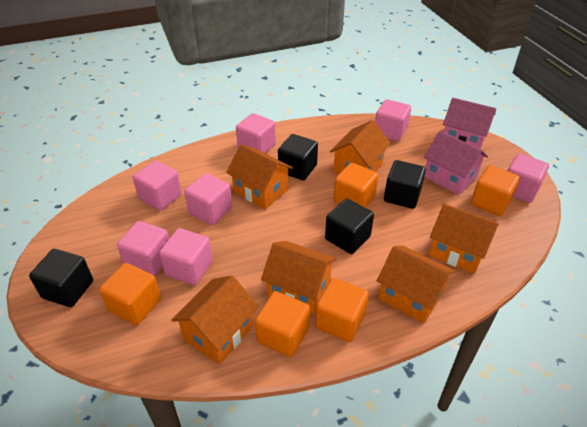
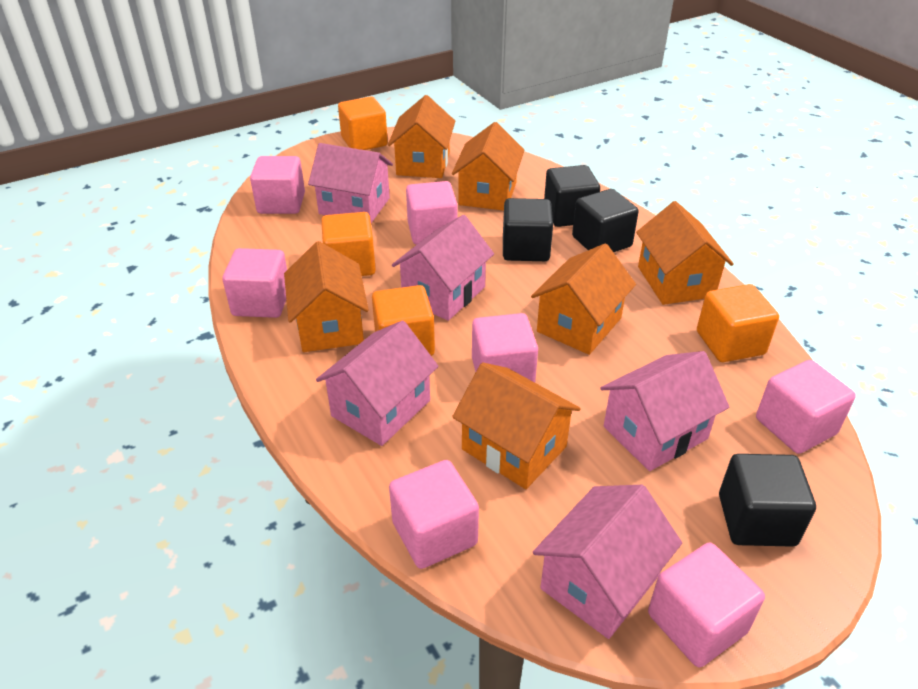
orange cube: 5 -> 4
pink house: 2 -> 5

